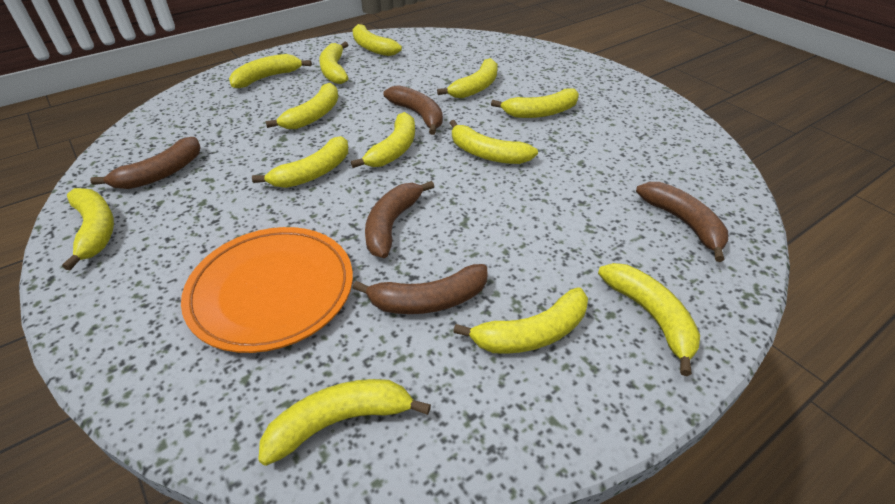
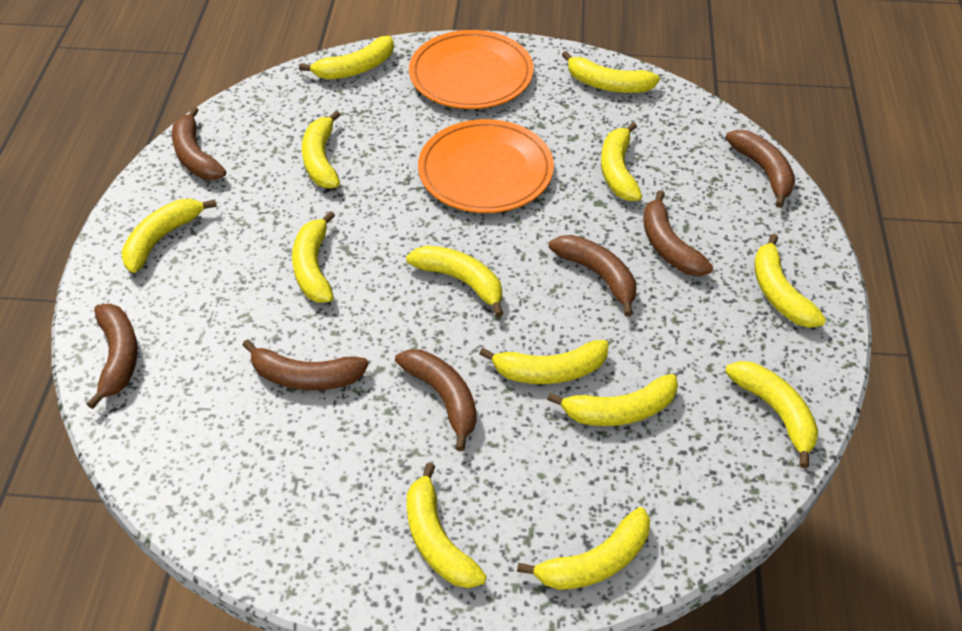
brown banana: 5 -> 7
orange plate: 1 -> 2

